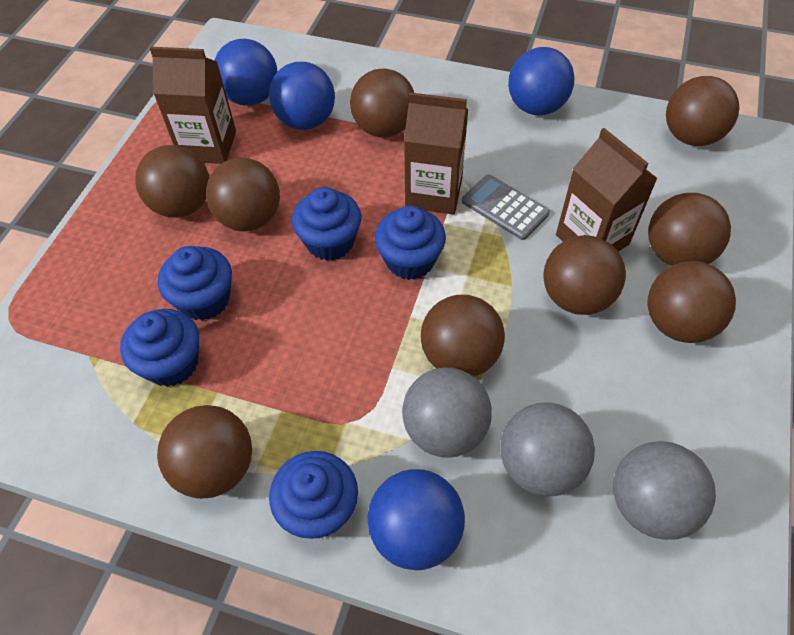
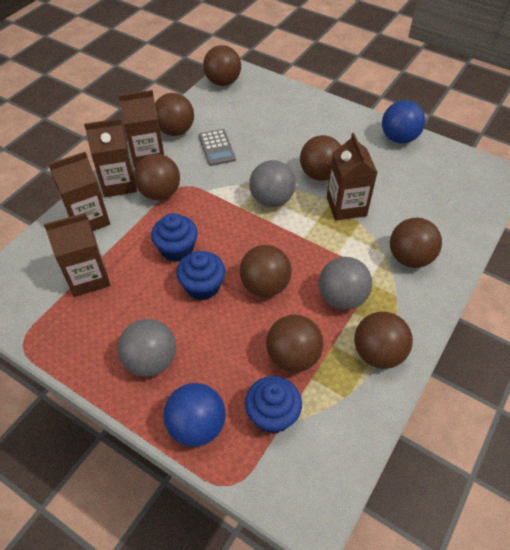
blue ball: 4 -> 2
blue cupcake: 5 -> 3
brown ball: 9 -> 8
brown carton: 3 -> 5

